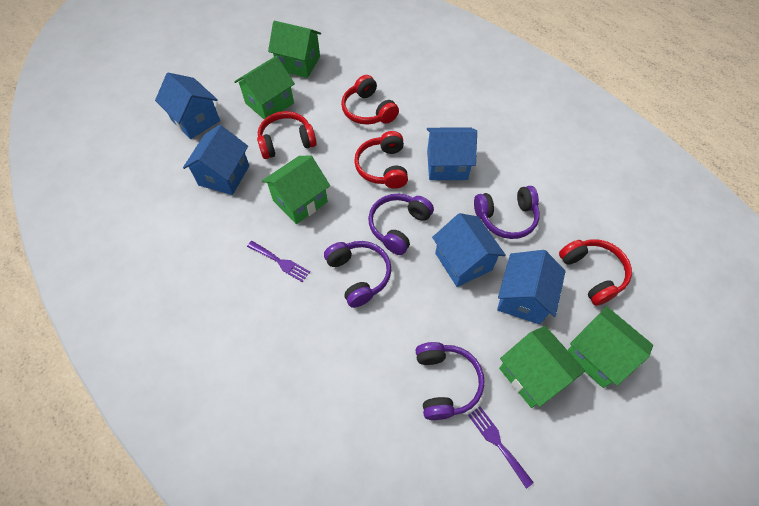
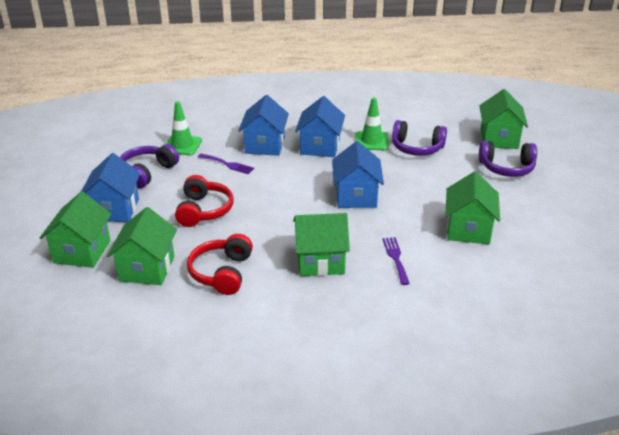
blue house: 5 -> 4
green traffic cone: 0 -> 2
purple headphones: 4 -> 3
red headphones: 4 -> 2

